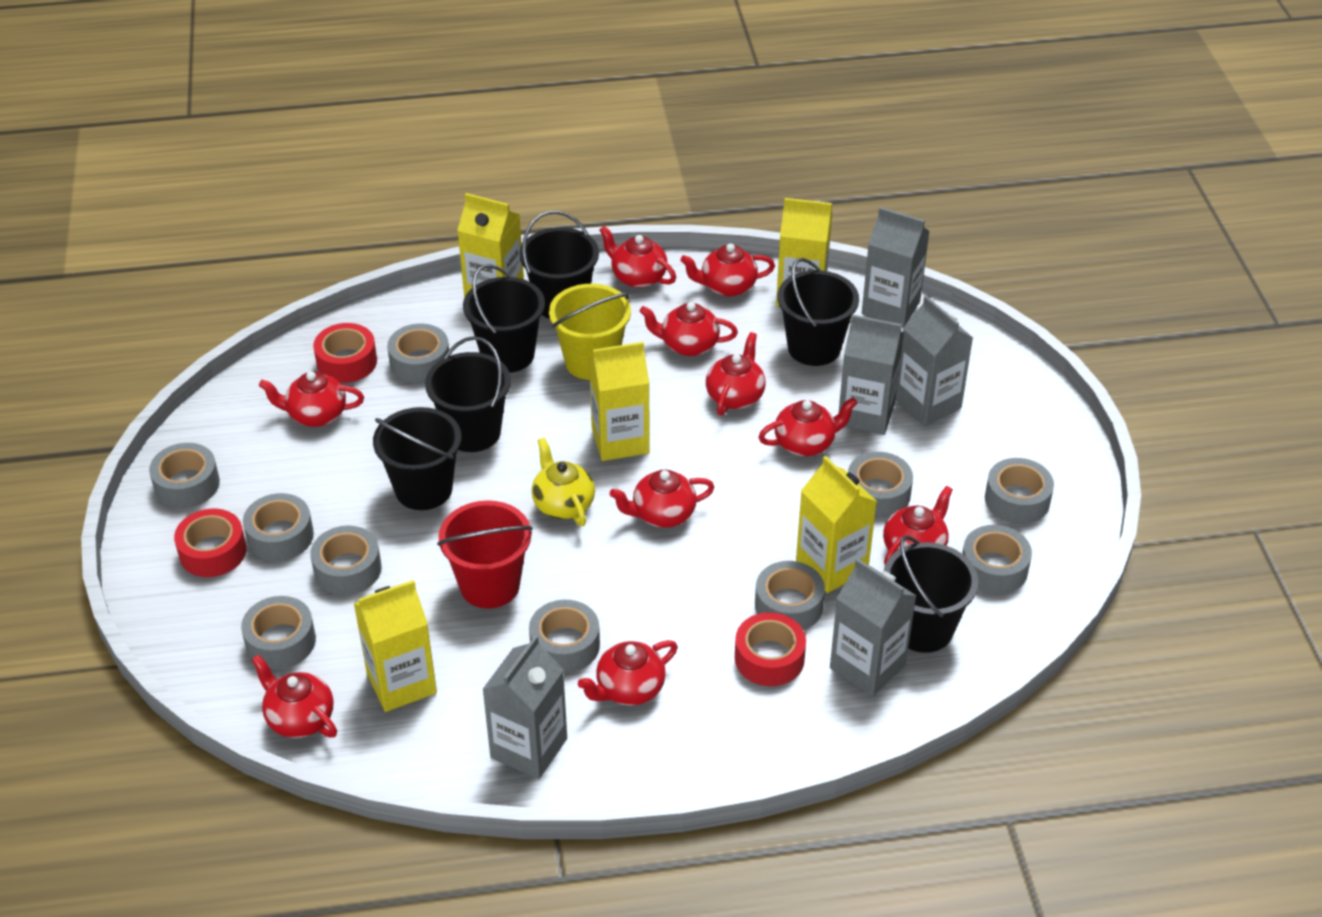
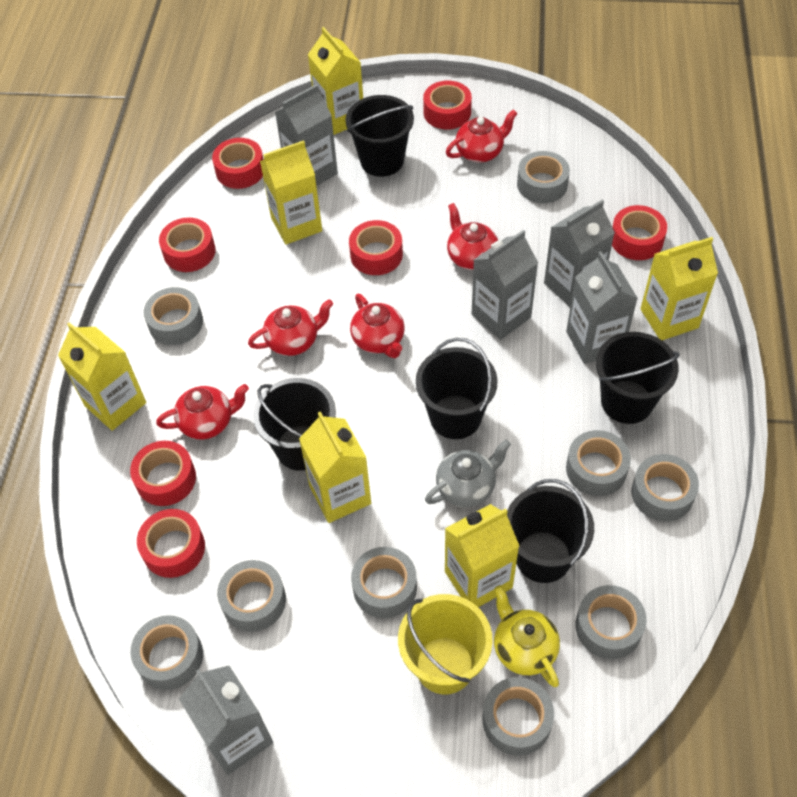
black bucket: 6 -> 5
grey tape: 10 -> 9
grey teapot: 0 -> 1
red bucket: 1 -> 0
red tape: 3 -> 7
red teapot: 10 -> 5
yellow carton: 5 -> 6

